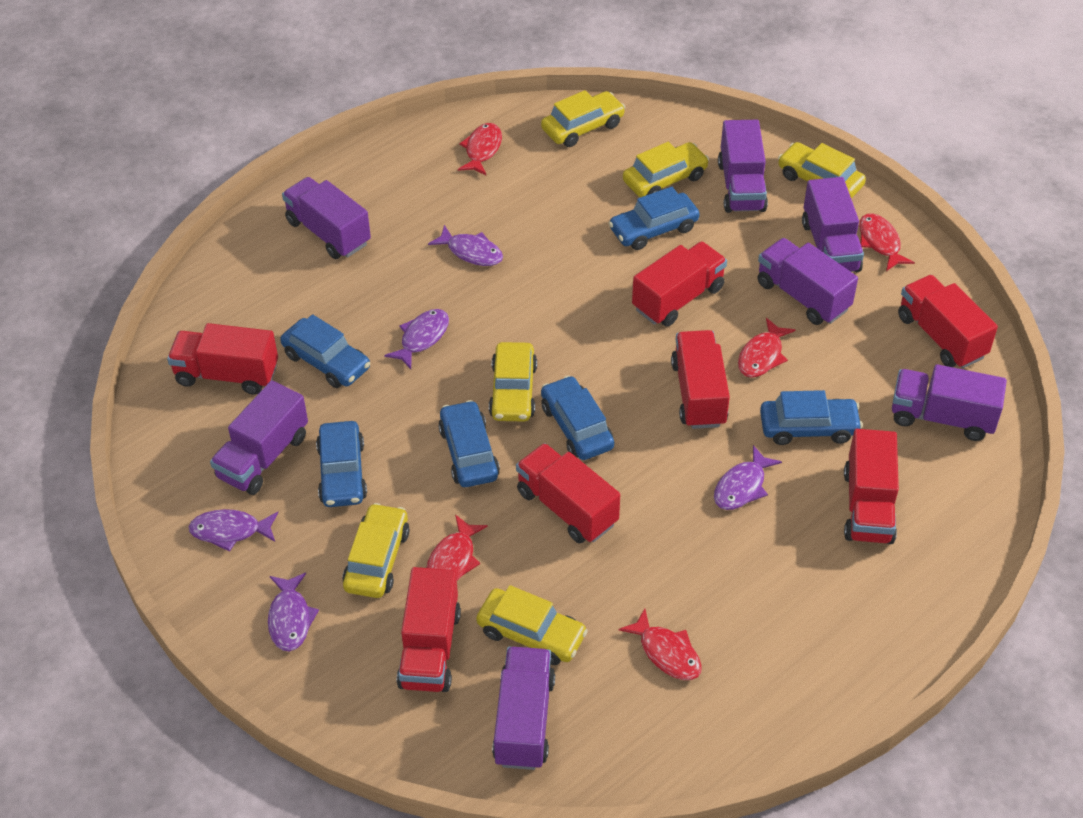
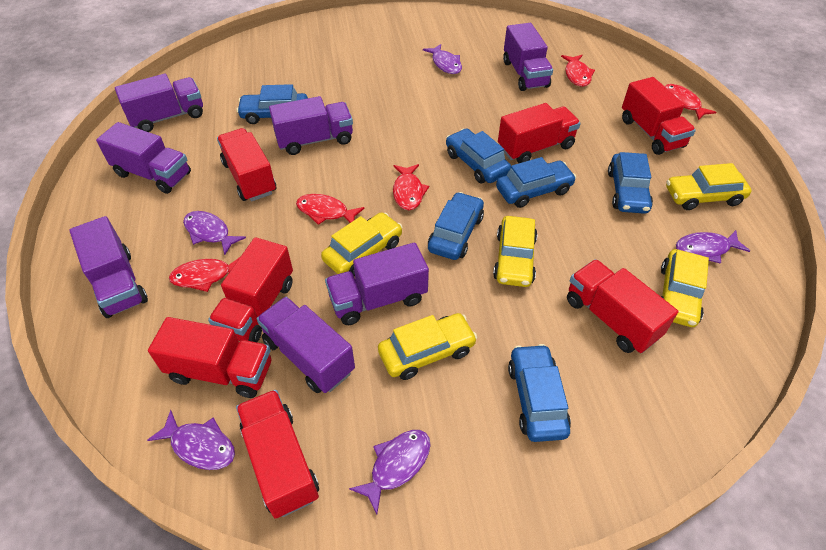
yellow car: 6 -> 5

